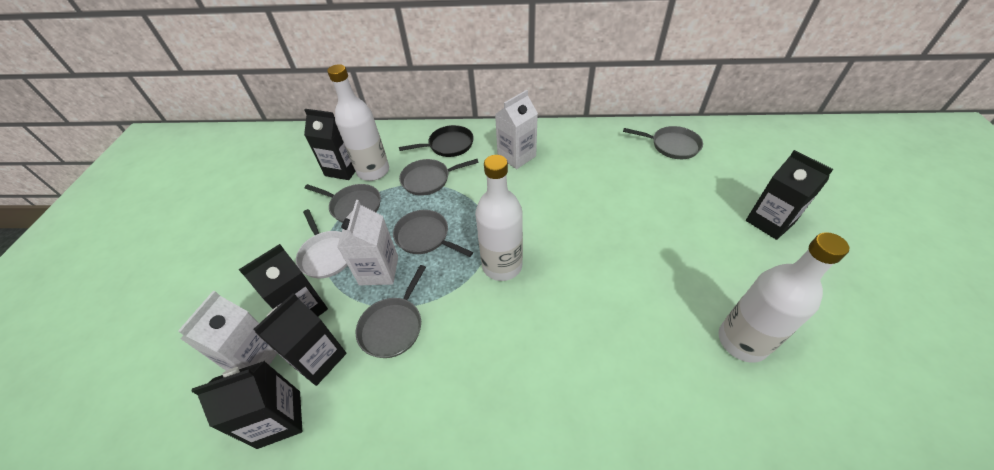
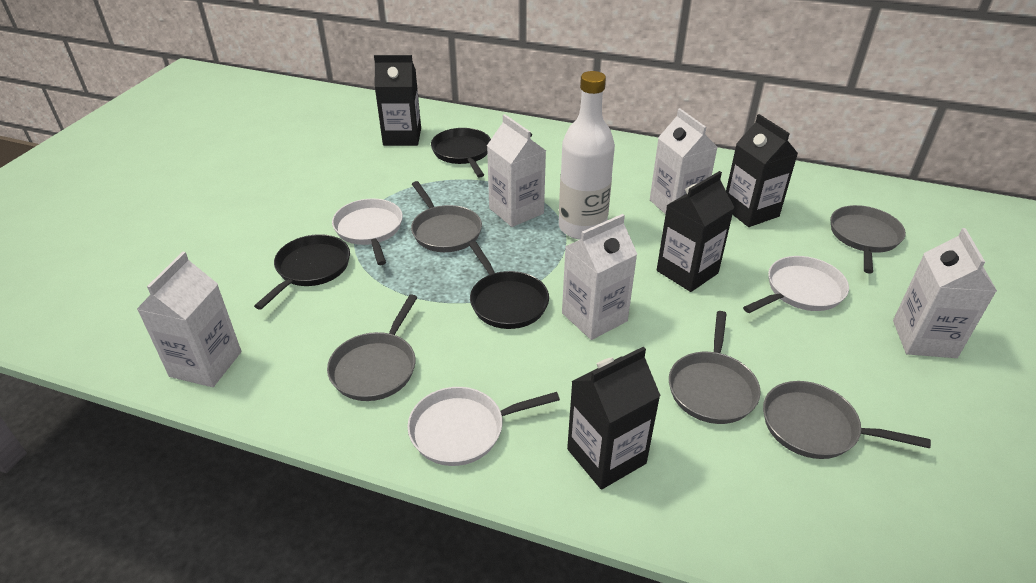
black carton: 5 -> 4
black pan: 1 -> 3
white bottle: 3 -> 1
white carton: 3 -> 5
white pan: 1 -> 3

